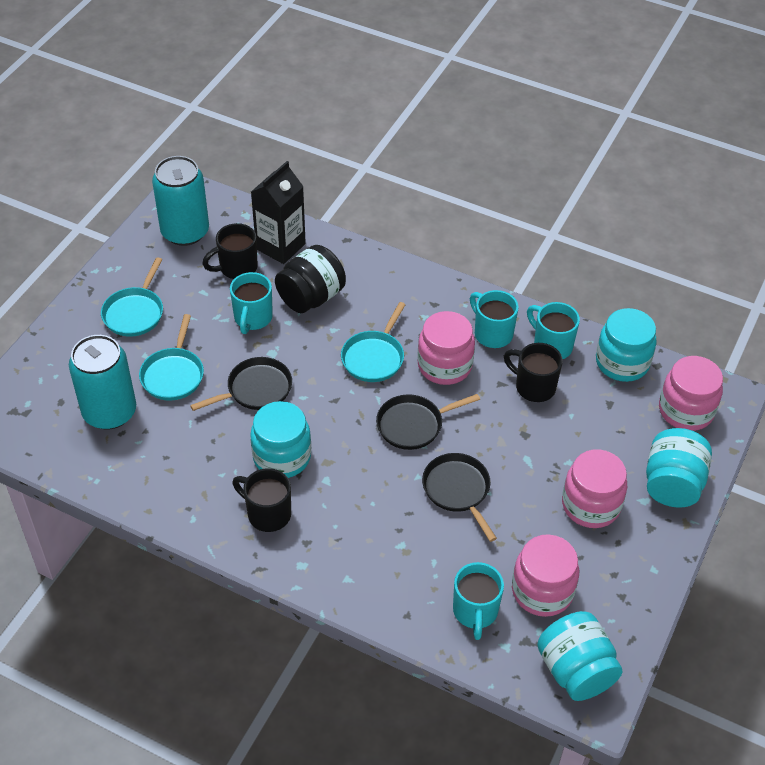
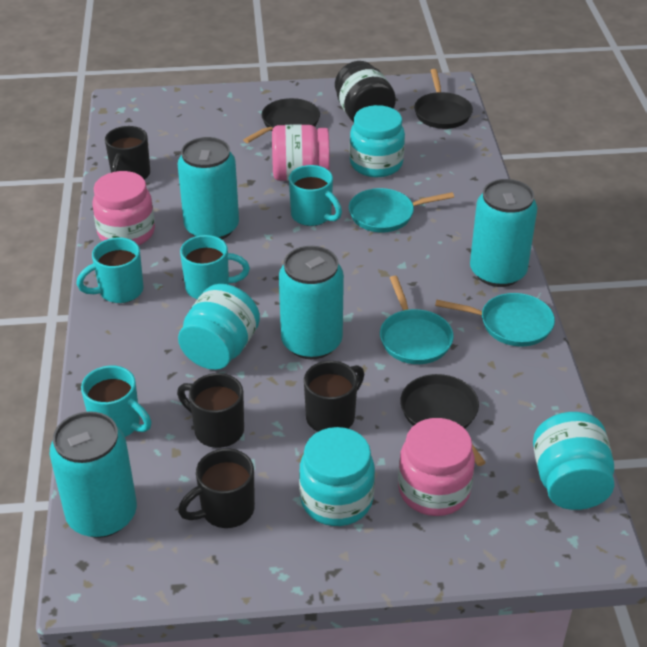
black carton: 1 -> 0
black mug: 3 -> 4
pink jar: 4 -> 3
turquoise can: 2 -> 4

